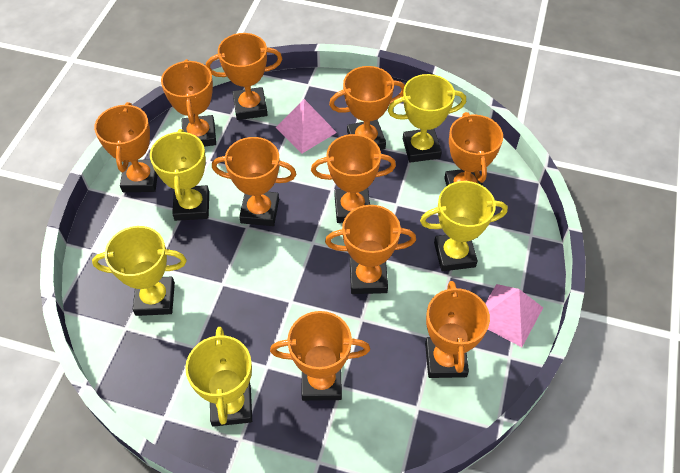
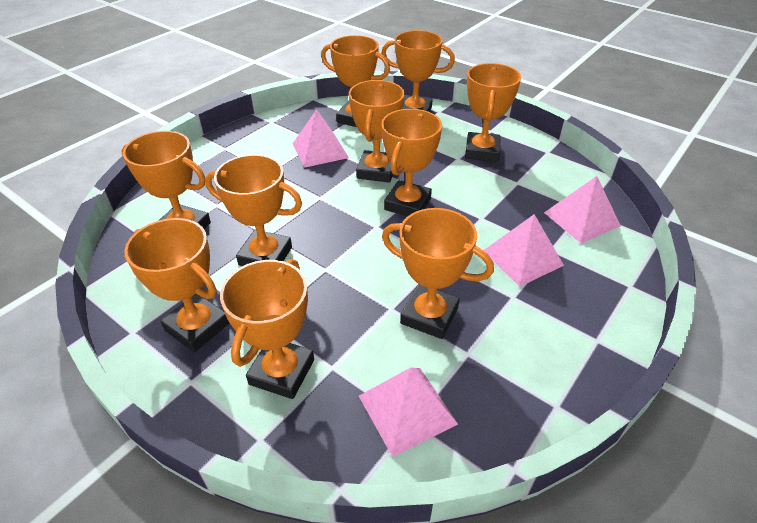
pink pyramid: 2 -> 4
yellow trophy: 5 -> 0

